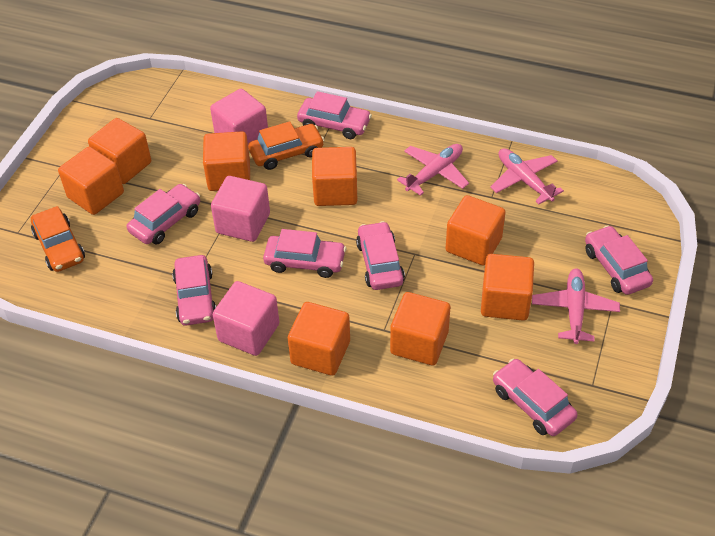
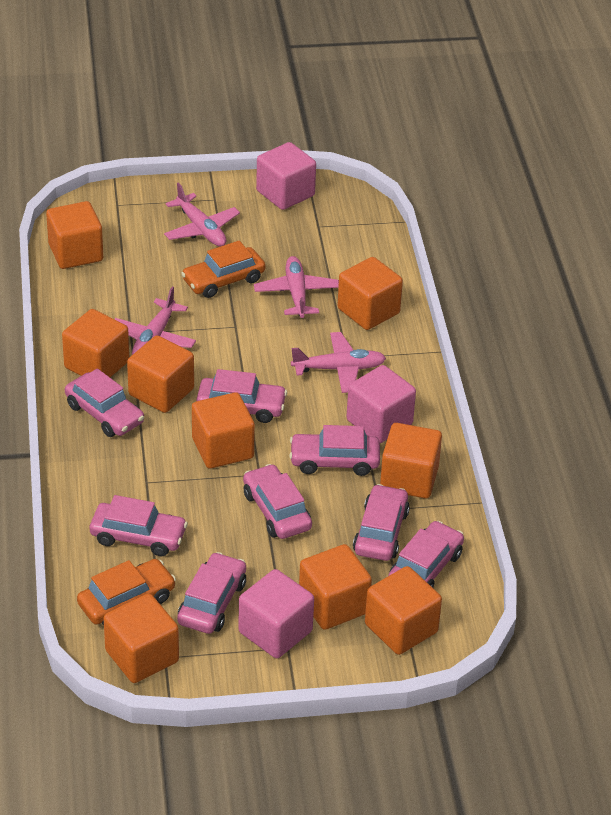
orange cube: 8 -> 9
pink car: 7 -> 8
pink plane: 3 -> 4

